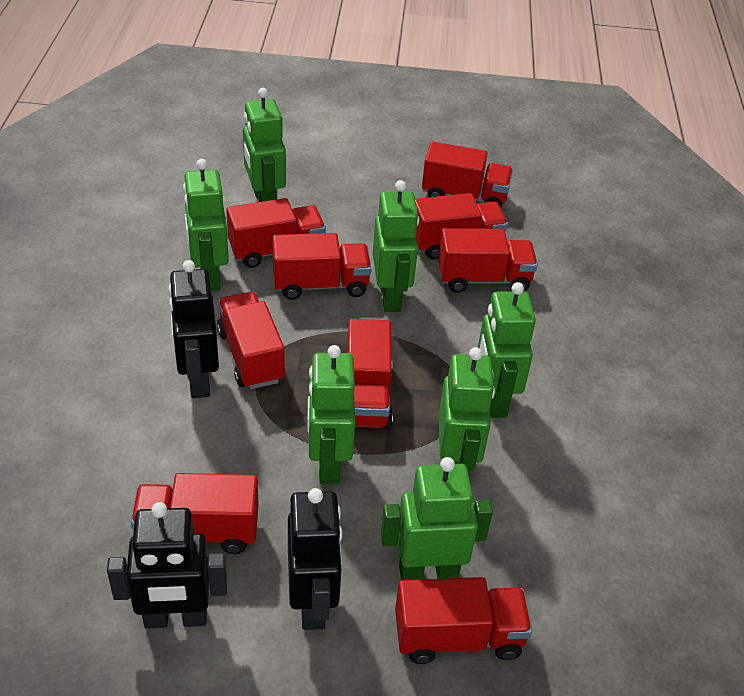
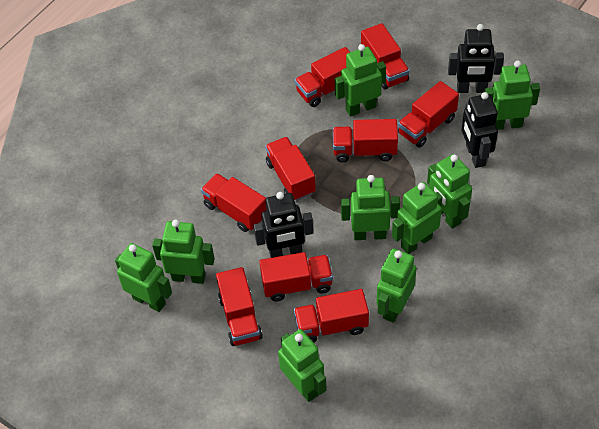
green robot: 7 -> 9

